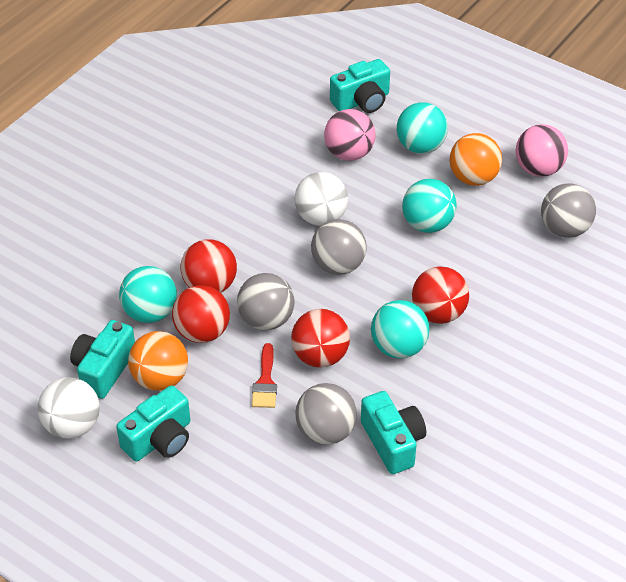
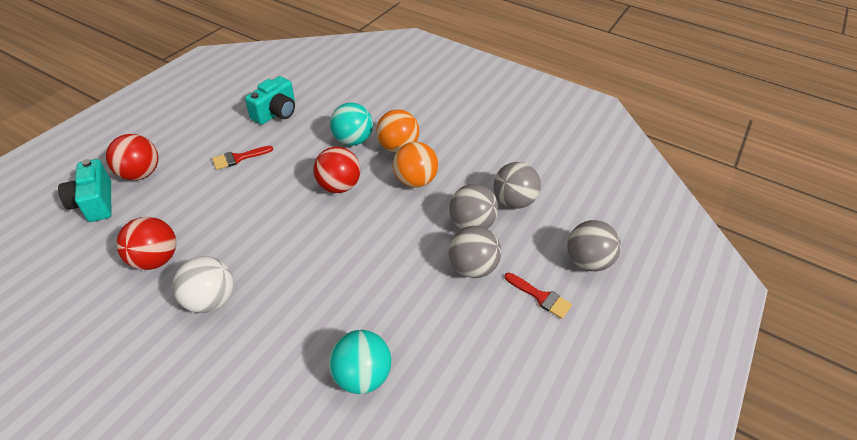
pink ball: 2 -> 0
red ball: 4 -> 3
red brush: 1 -> 2
turquoise ball: 4 -> 2
turquoise camera: 4 -> 2
white ball: 2 -> 1

